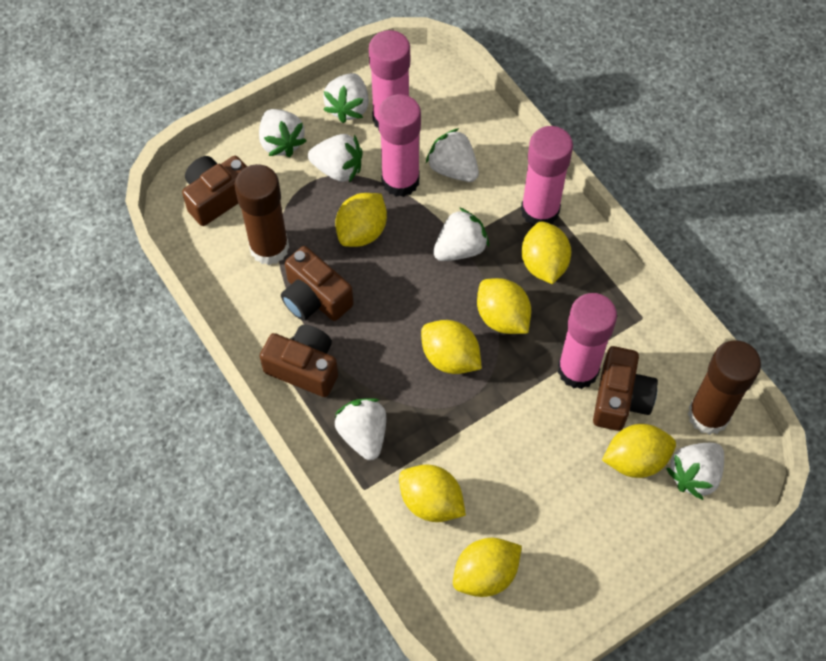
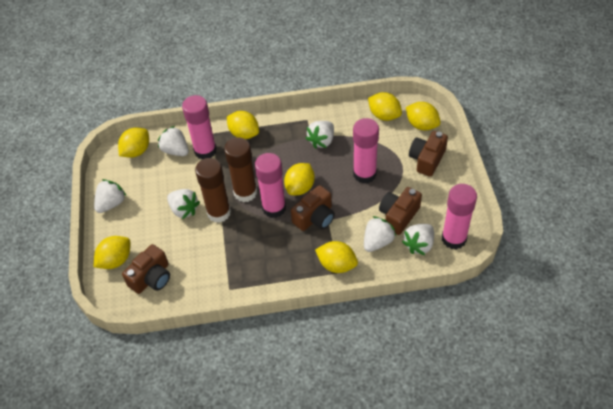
white strawberry: 7 -> 6

